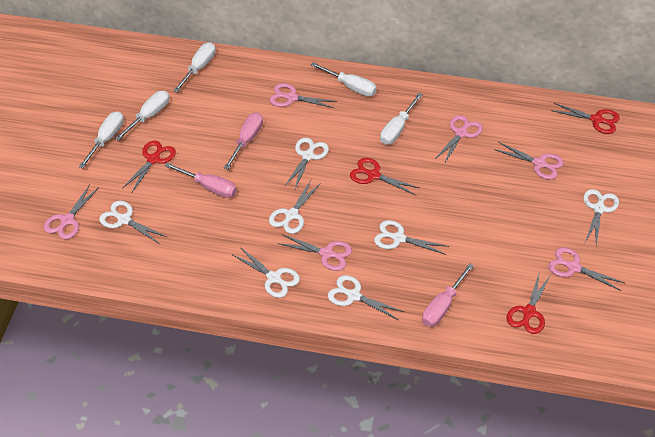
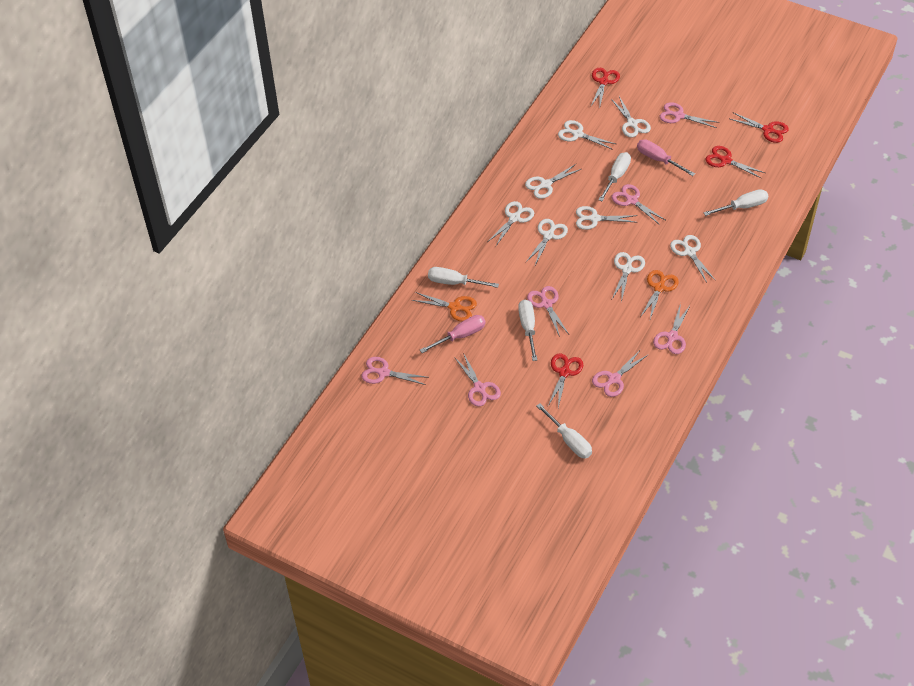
orange scissors: 0 -> 2
pink scissors: 6 -> 7
pink screwdriver: 3 -> 2
white scissors: 7 -> 8

